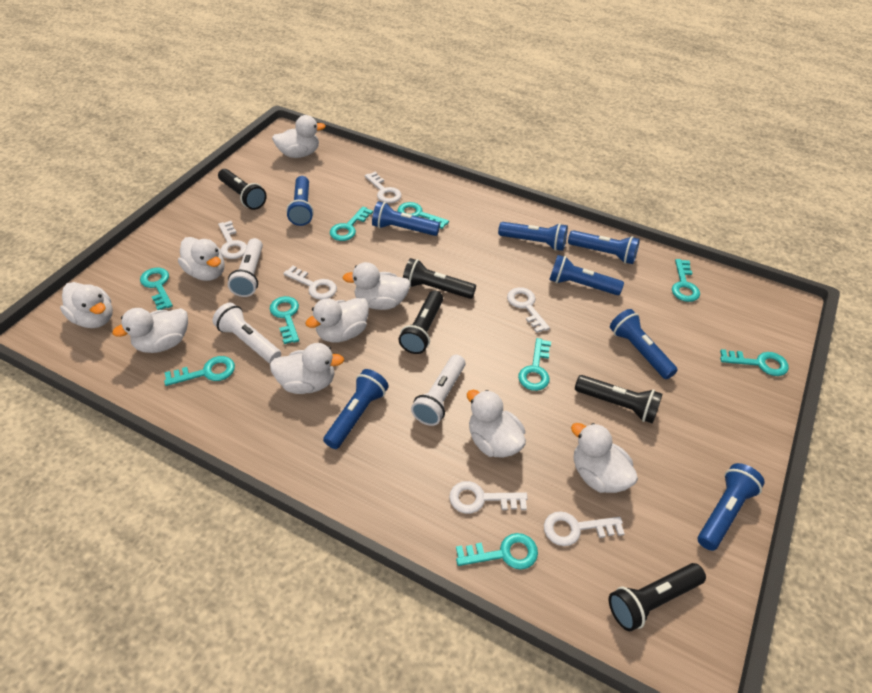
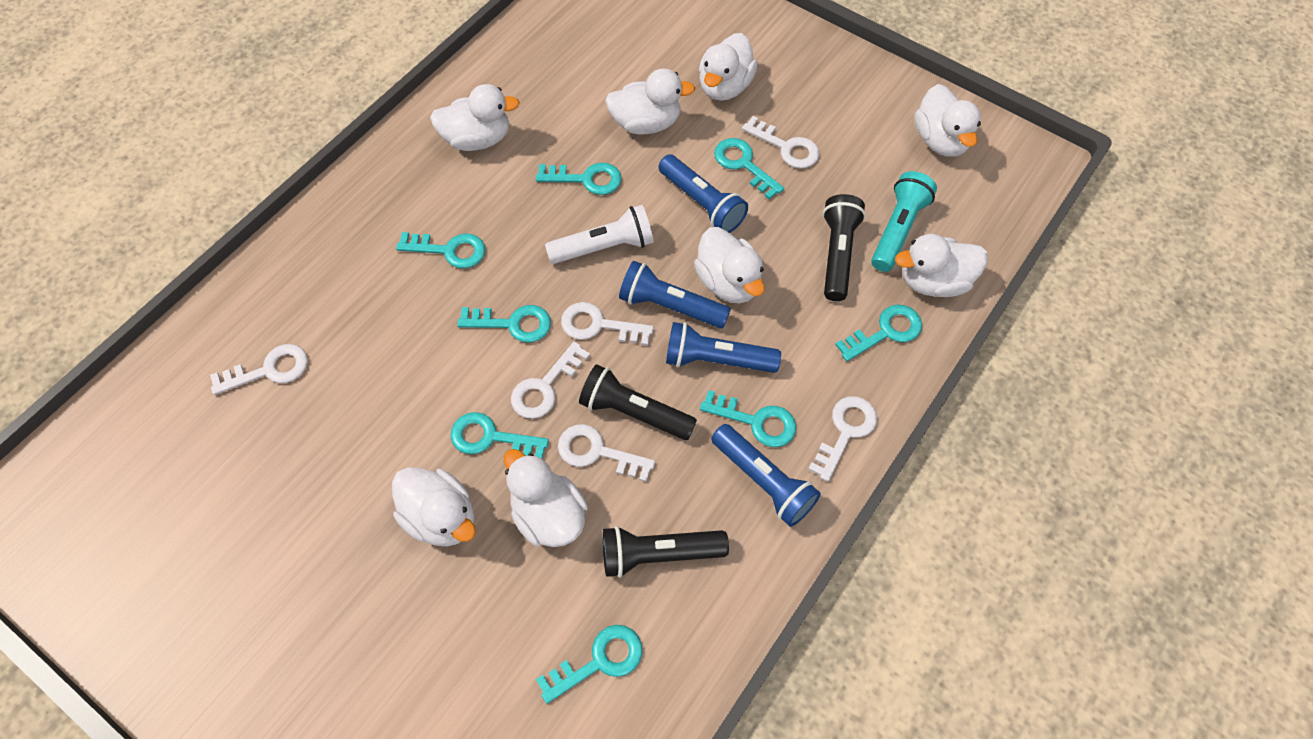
black flashlight: 5 -> 3
blue flashlight: 8 -> 4
turquoise flashlight: 0 -> 1
turquoise key: 9 -> 8
white duck: 9 -> 8
white flashlight: 3 -> 1

